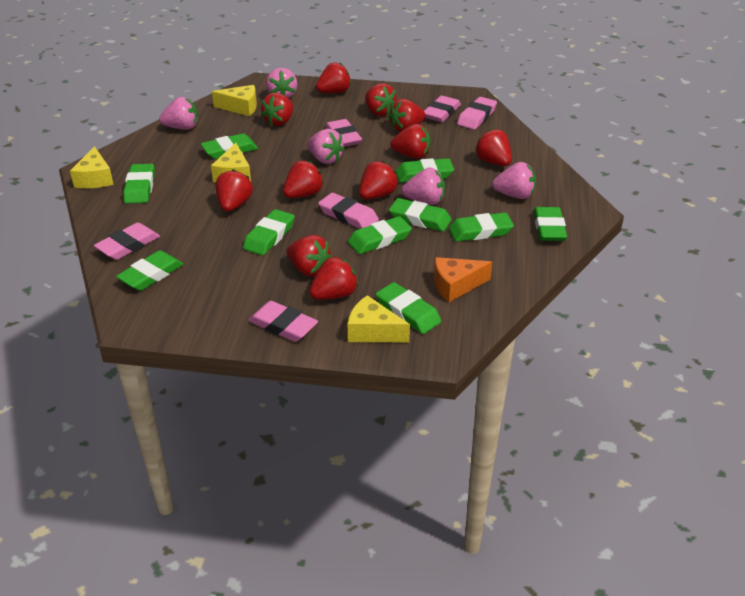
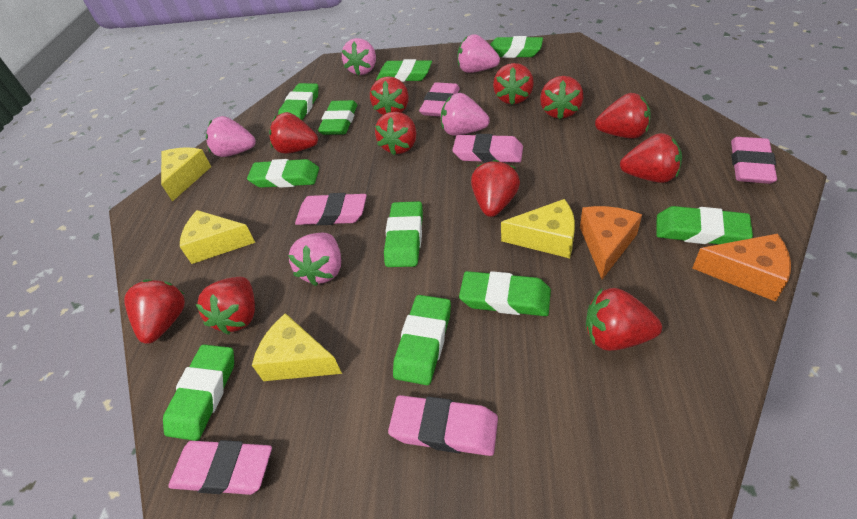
orange cheese: 1 -> 2

